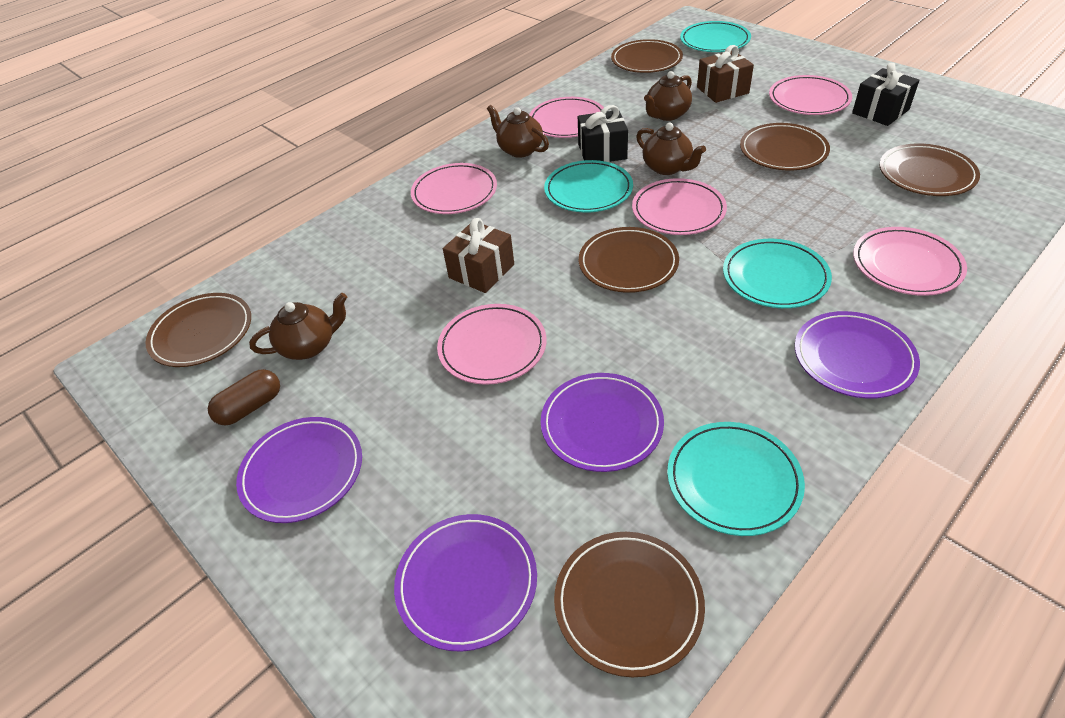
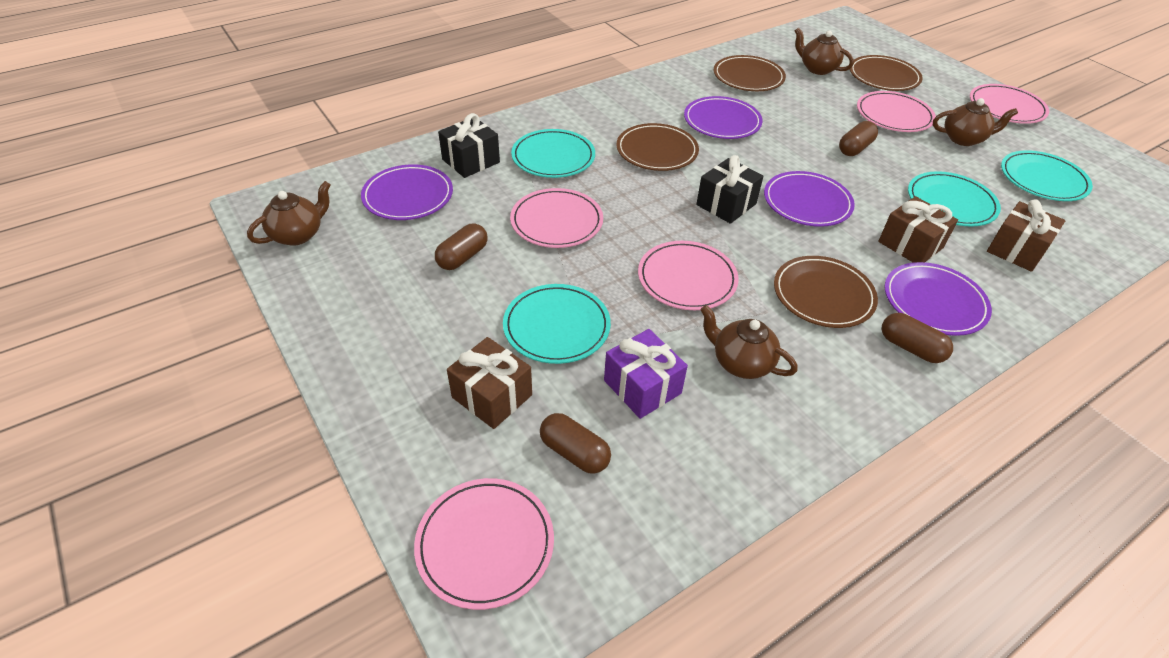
brown capsule: 1 -> 4
brown gift: 2 -> 3
brown plate: 6 -> 4
pink plate: 6 -> 5
purple gift: 0 -> 1

